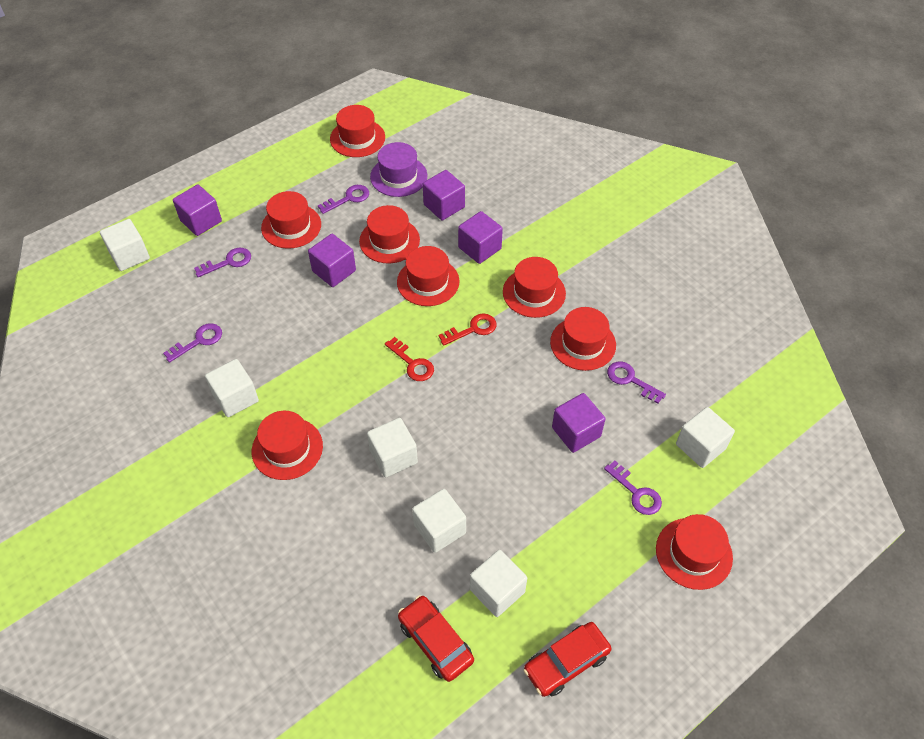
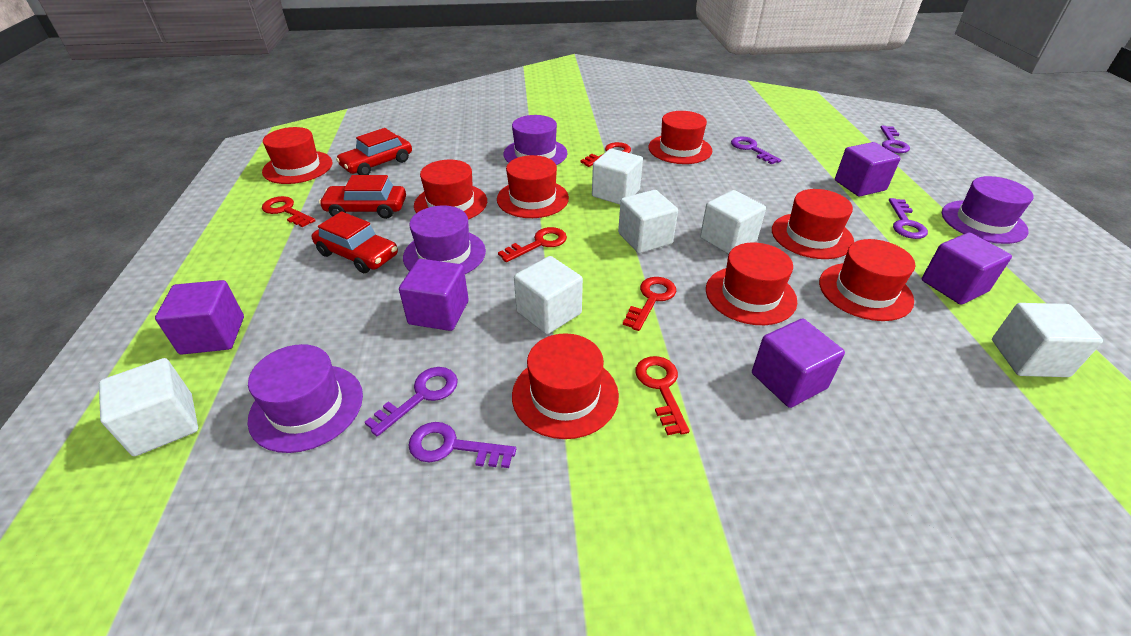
purple hat: 1 -> 4
red car: 2 -> 3
red key: 2 -> 5

